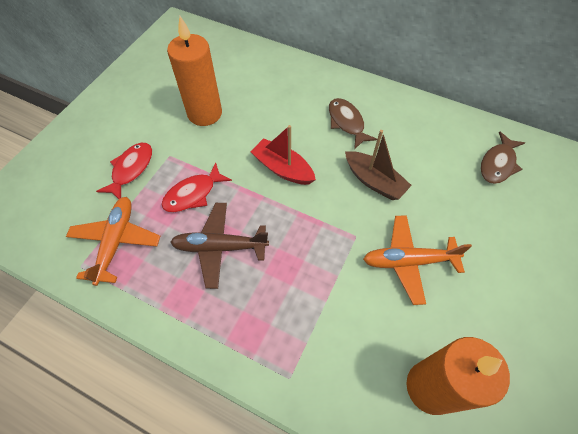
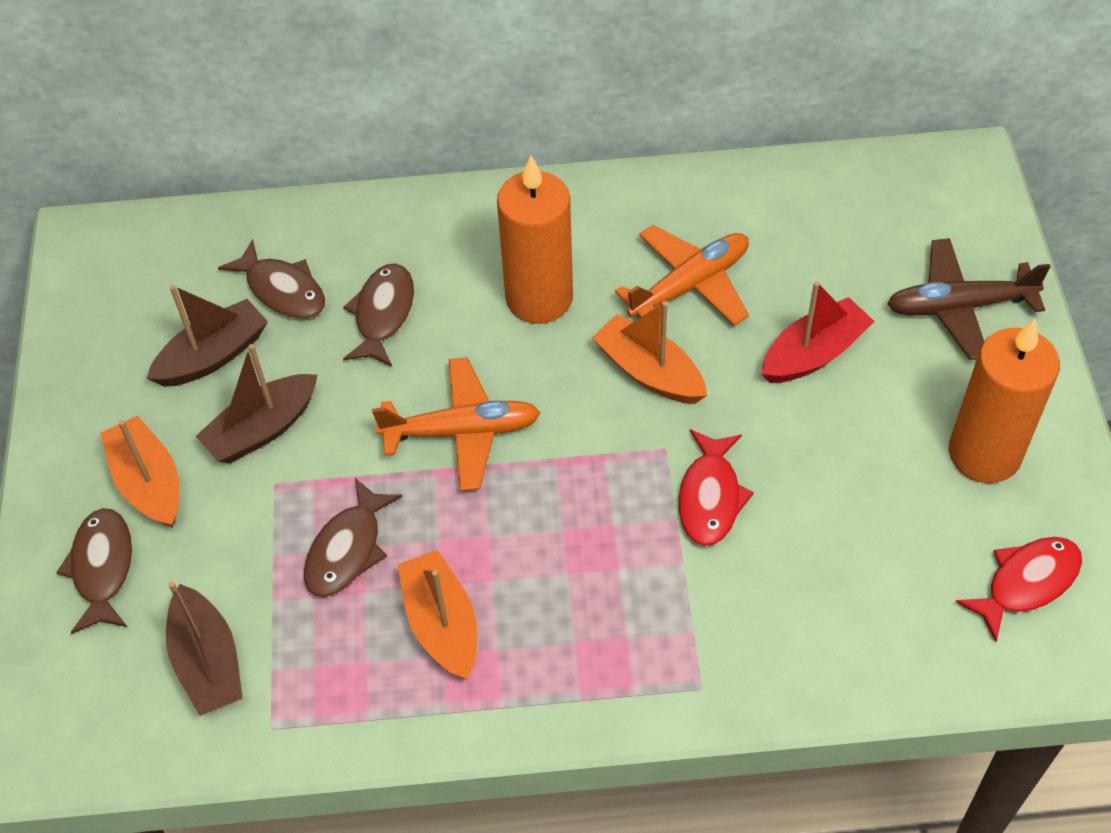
brown boat: 1 -> 3
brown fish: 2 -> 4
orange boat: 0 -> 3

